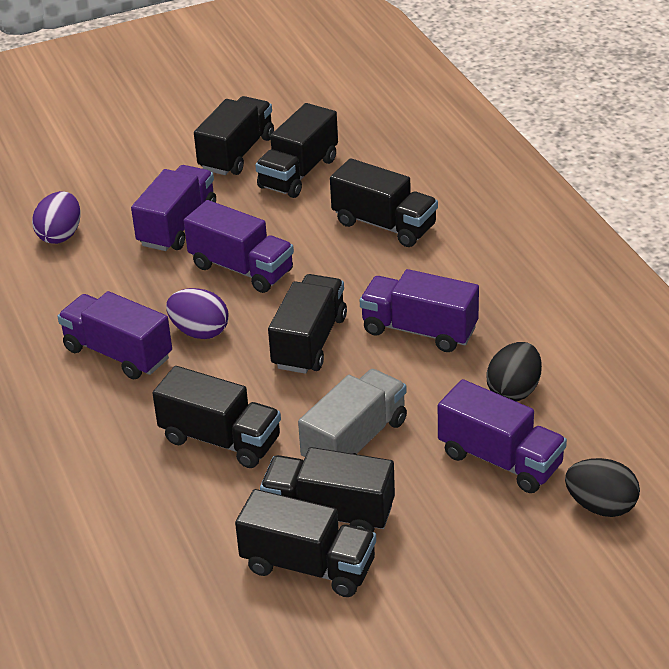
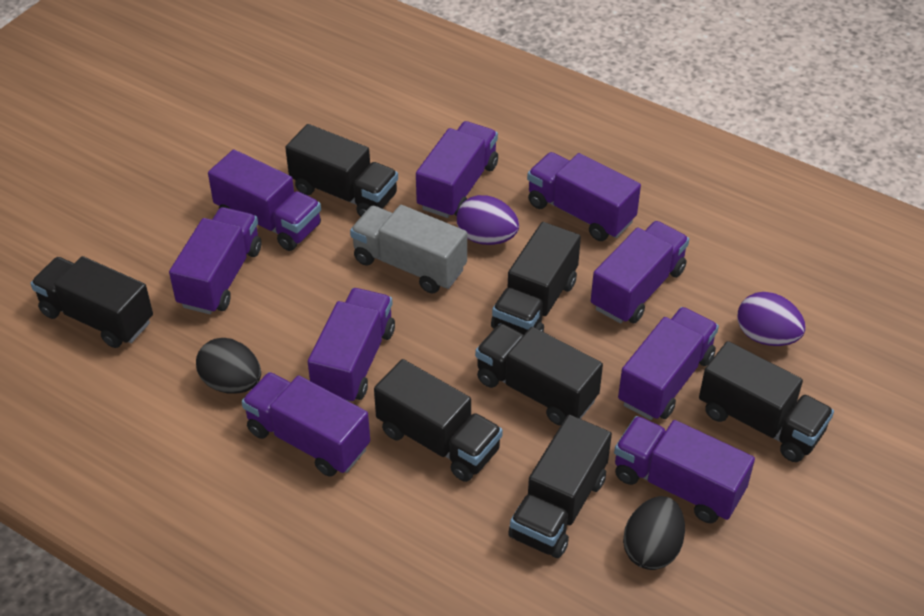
purple truck: 5 -> 9

